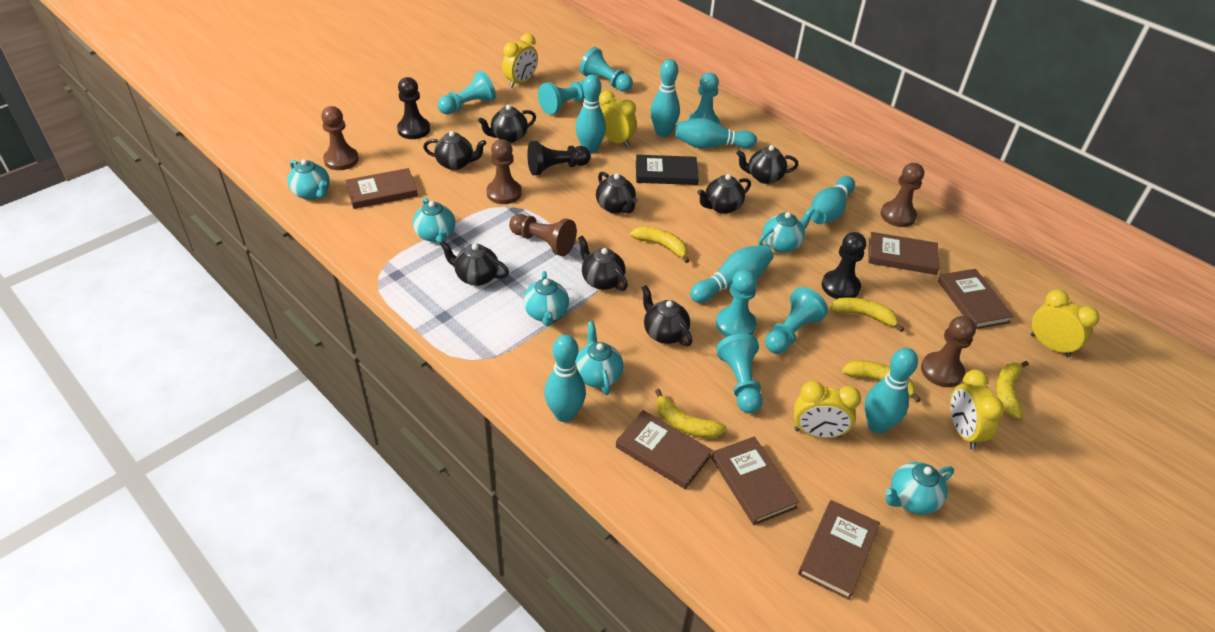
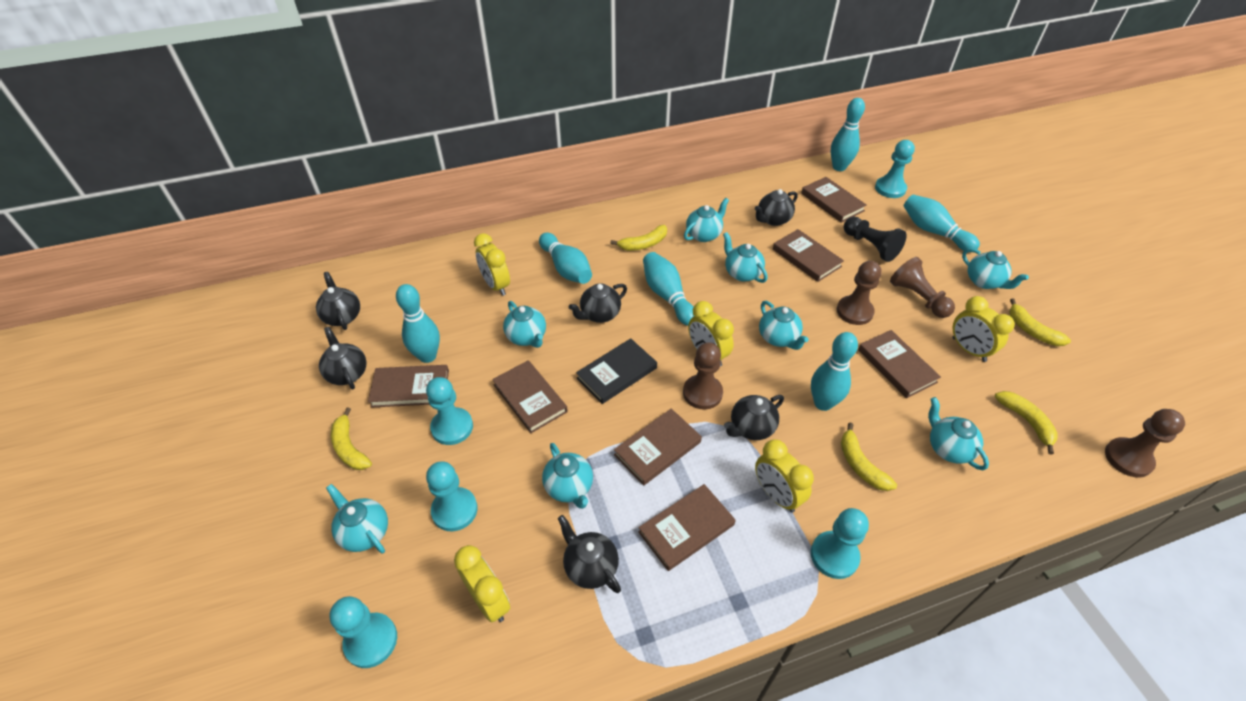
black pawn: 3 -> 1
black teapot: 8 -> 6
brown book: 6 -> 7
brown pawn: 5 -> 4
turquoise bowling pin: 7 -> 6
turquoise pawn: 7 -> 5
turquoise teapot: 6 -> 8

